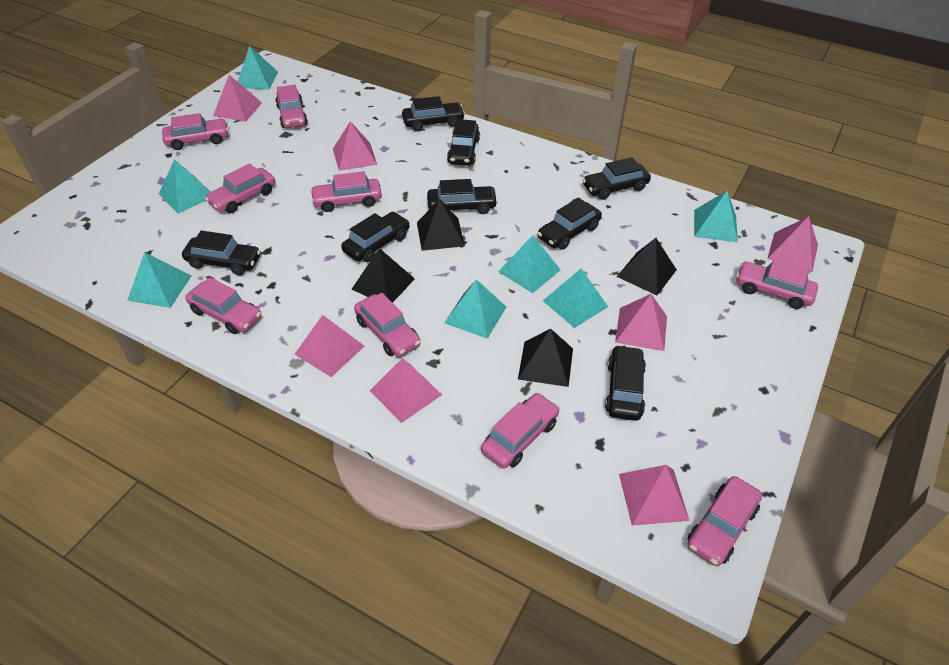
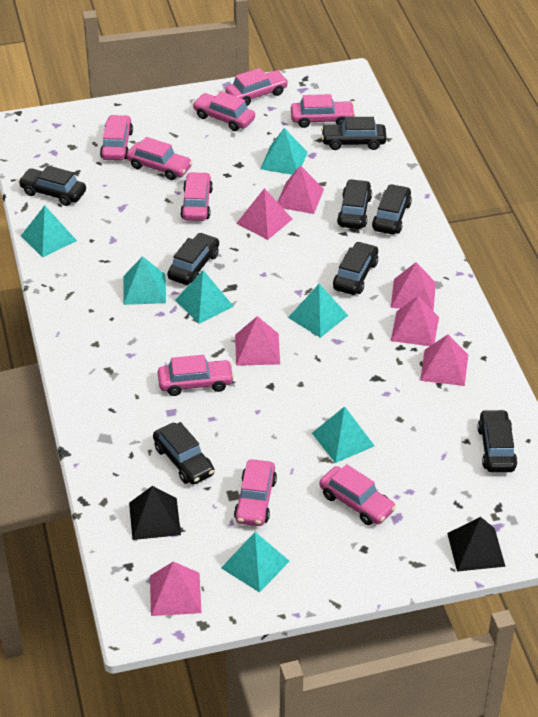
black pyramid: 4 -> 2

